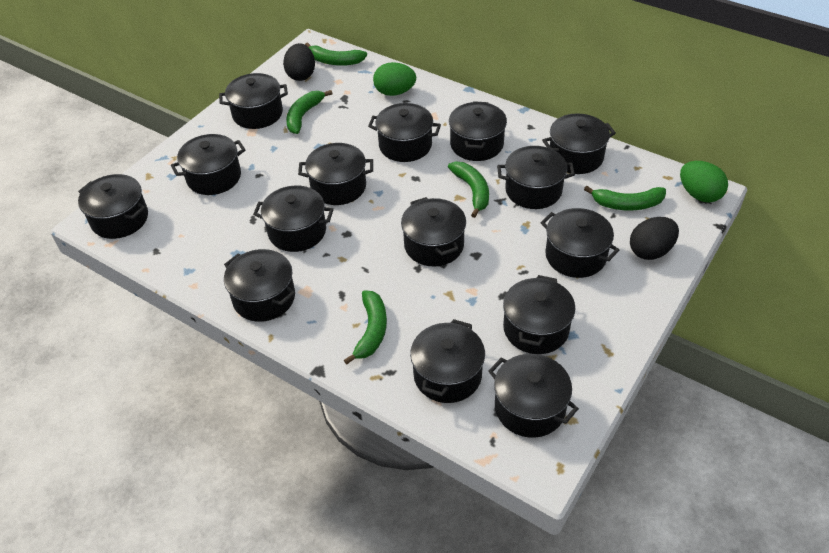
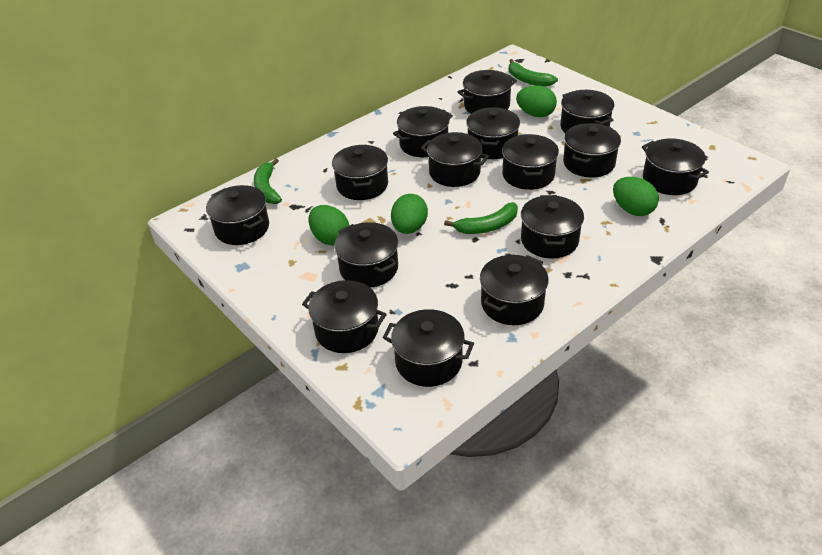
black egg: 2 -> 0
green banana: 5 -> 3
green egg: 2 -> 4

